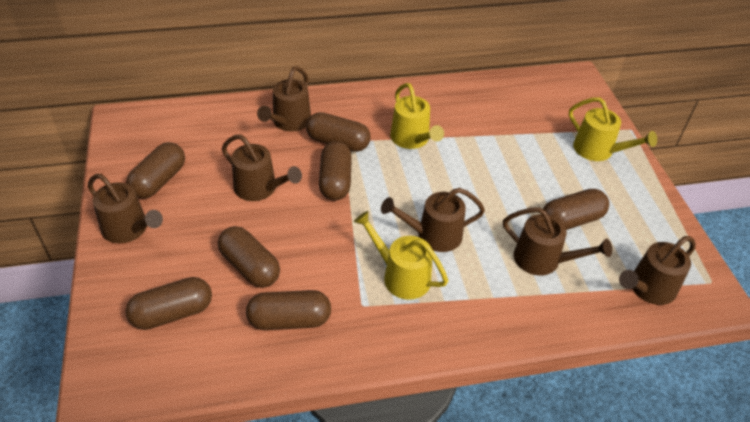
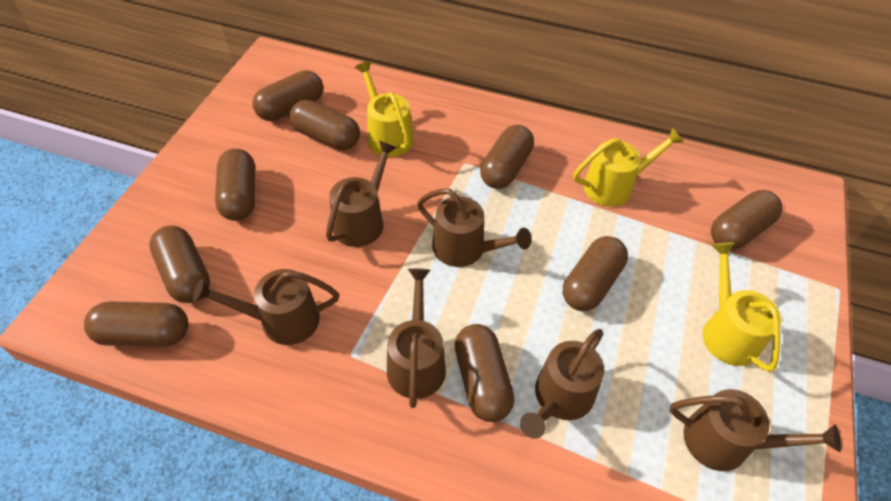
brown capsule: 7 -> 9

